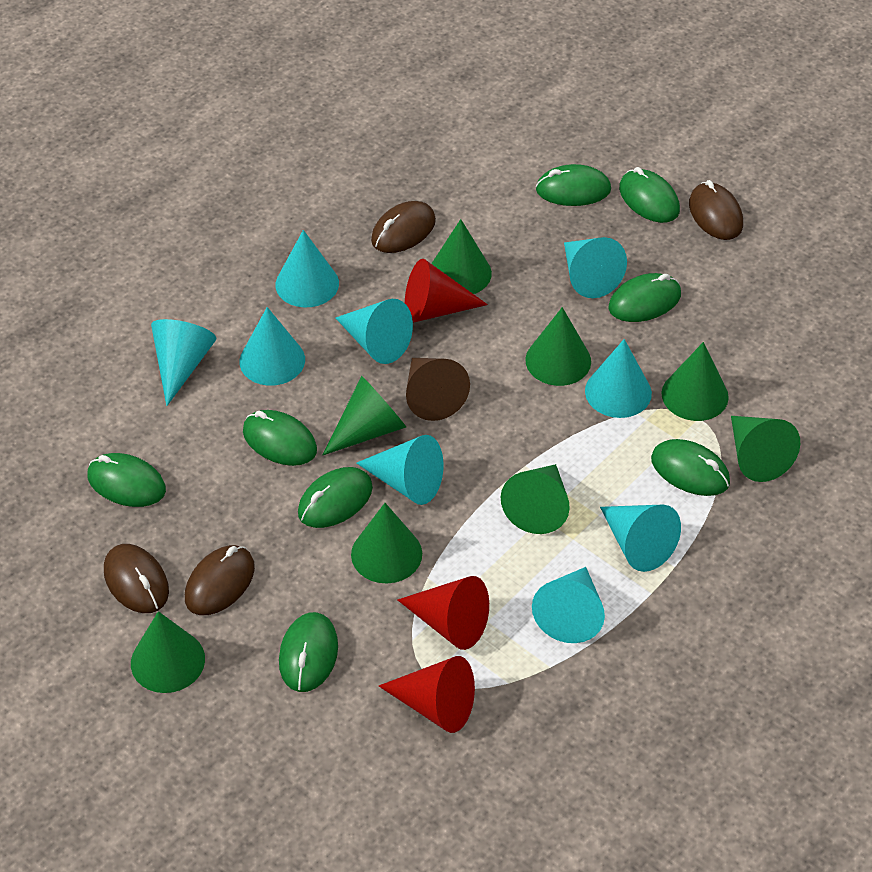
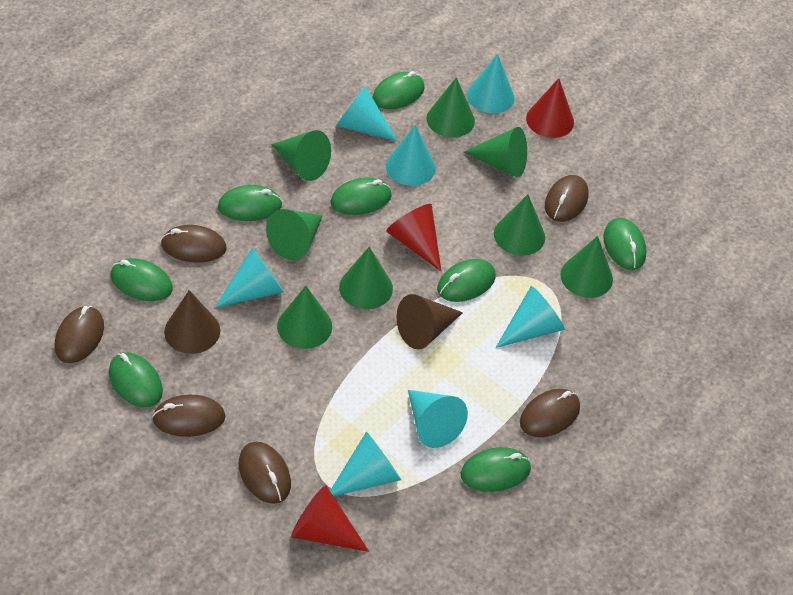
brown cone: 1 -> 2
brown mouse: 4 -> 6
turquoise cone: 9 -> 7

